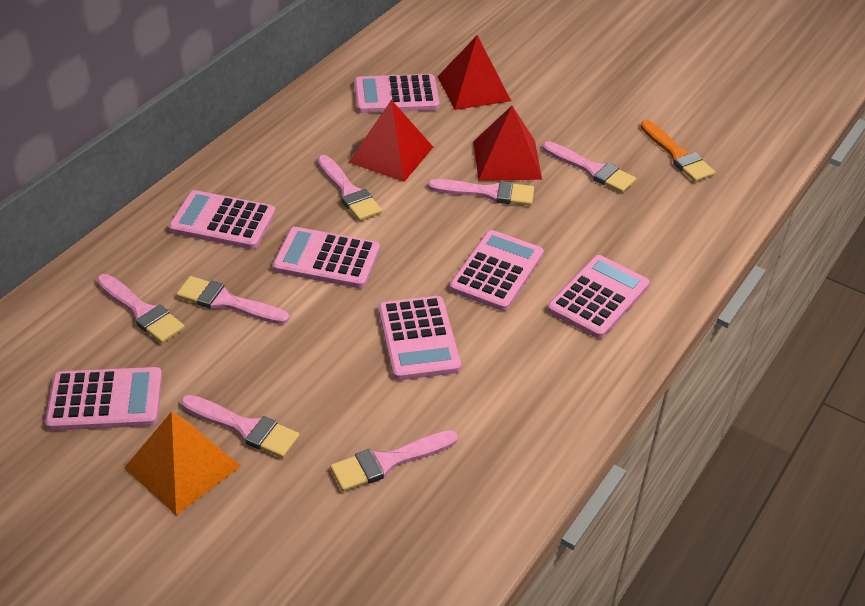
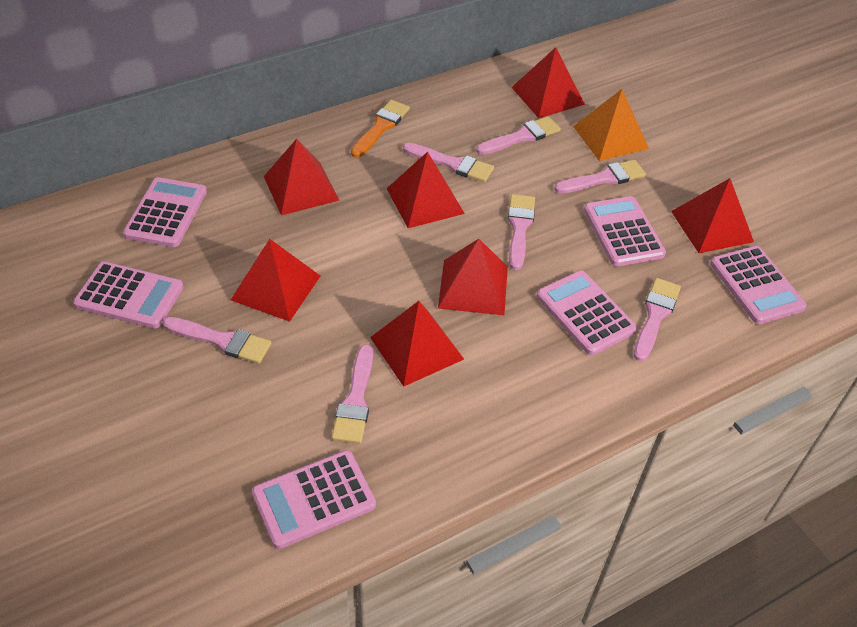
pink calculator: 7 -> 6
red pyramid: 3 -> 7

